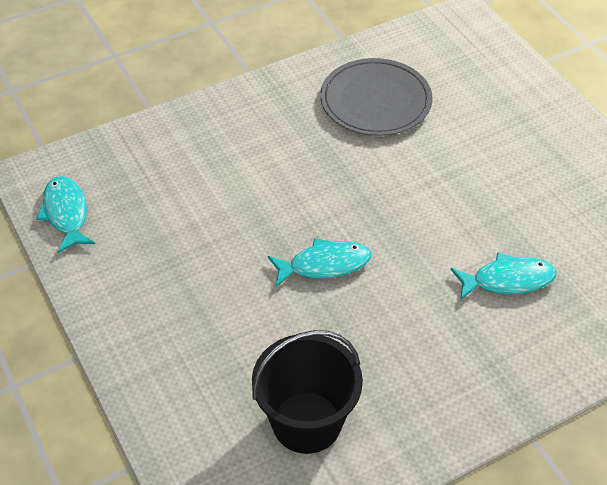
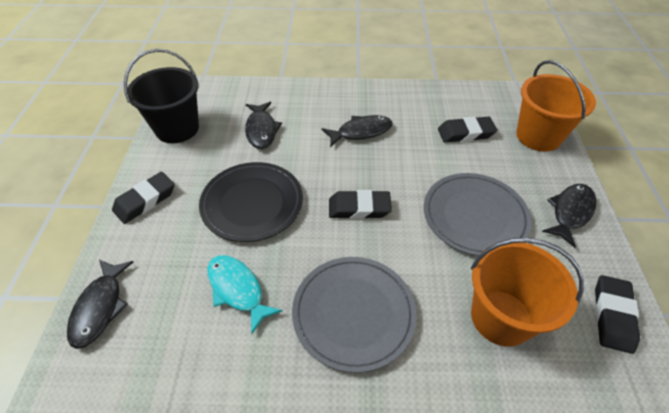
black eraser: 0 -> 4
black fish: 0 -> 4
black plate: 0 -> 1
grey plate: 1 -> 2
orange bucket: 0 -> 2
turquoise fish: 3 -> 1

